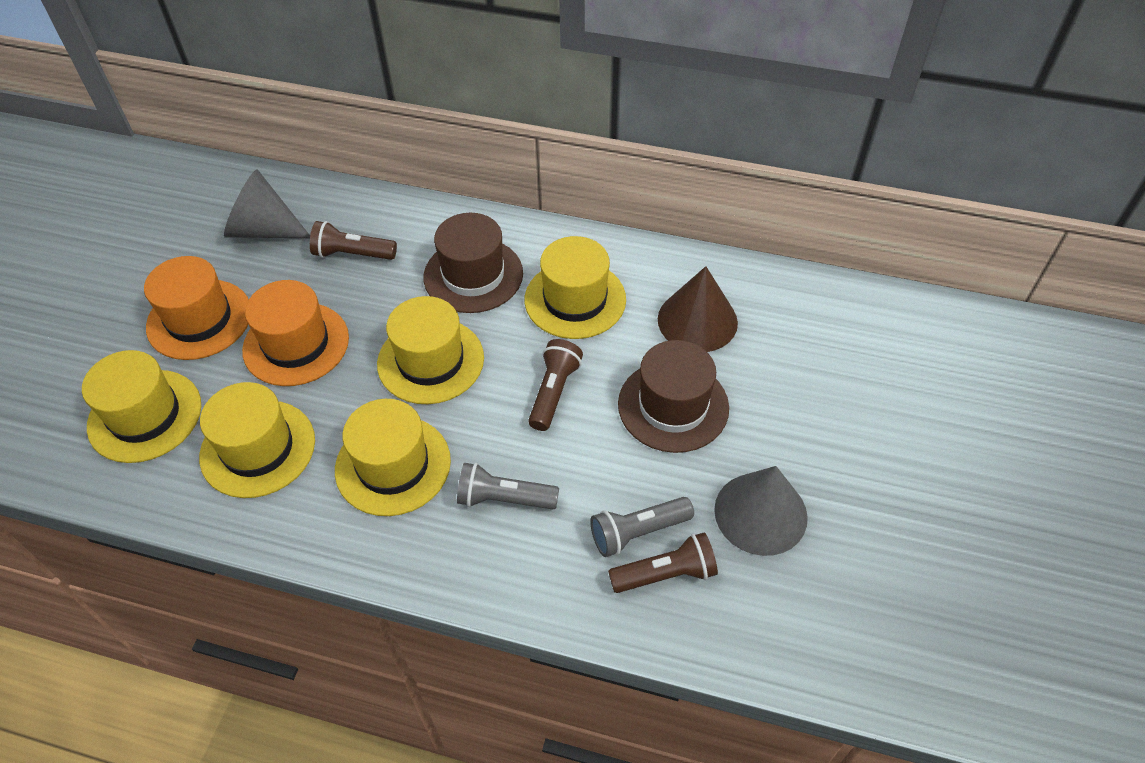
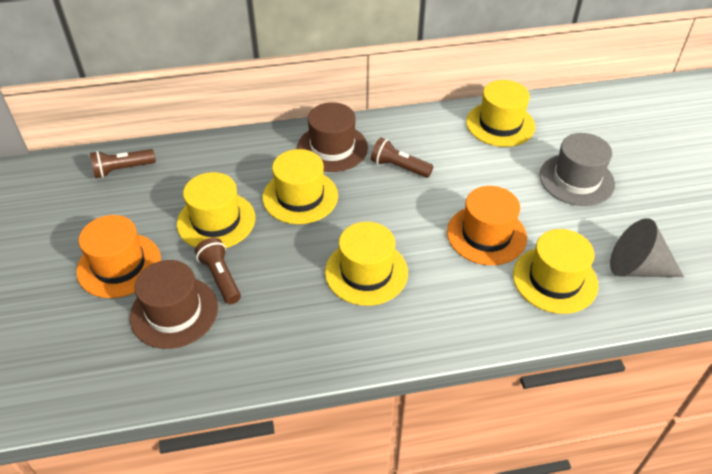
brown cone: 1 -> 0
grey cone: 2 -> 1
grey flashlight: 2 -> 0
grey hat: 0 -> 1

